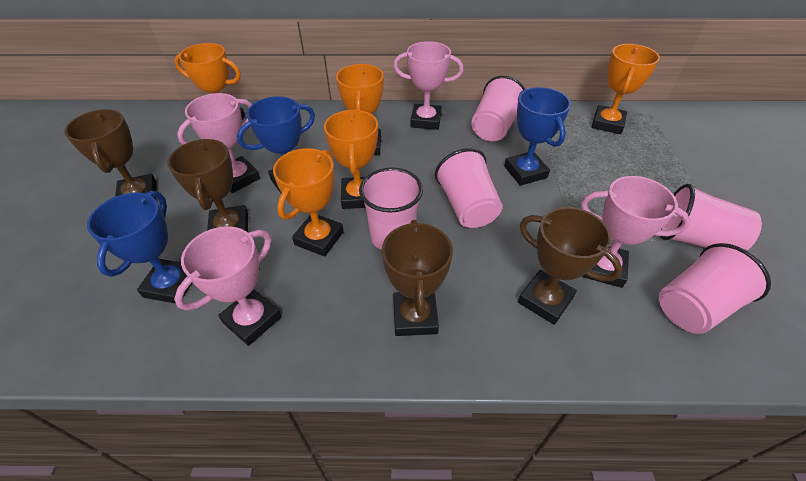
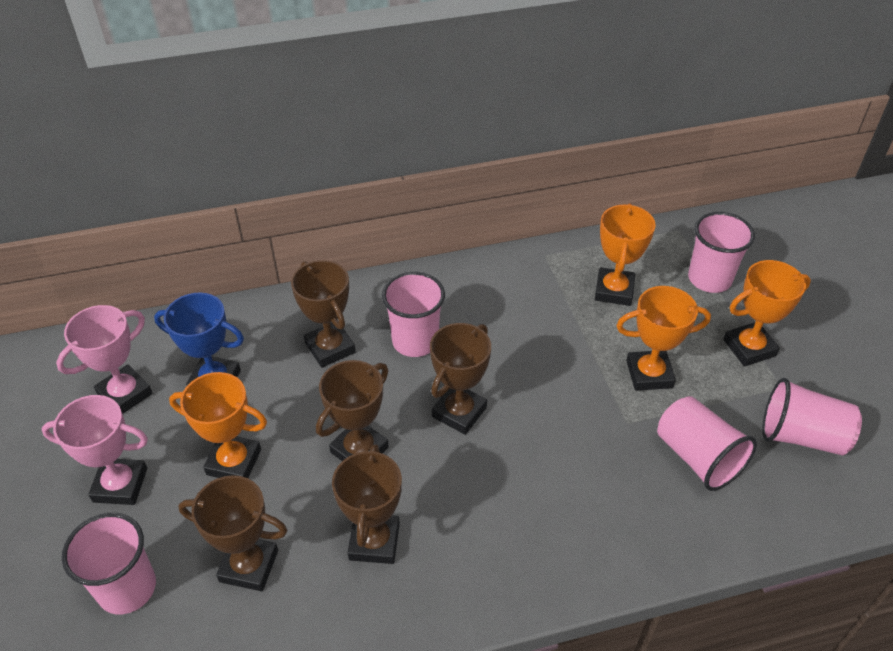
blue trophy: 3 -> 1
brown trophy: 4 -> 5
orange trophy: 5 -> 4
pink trophy: 4 -> 2

